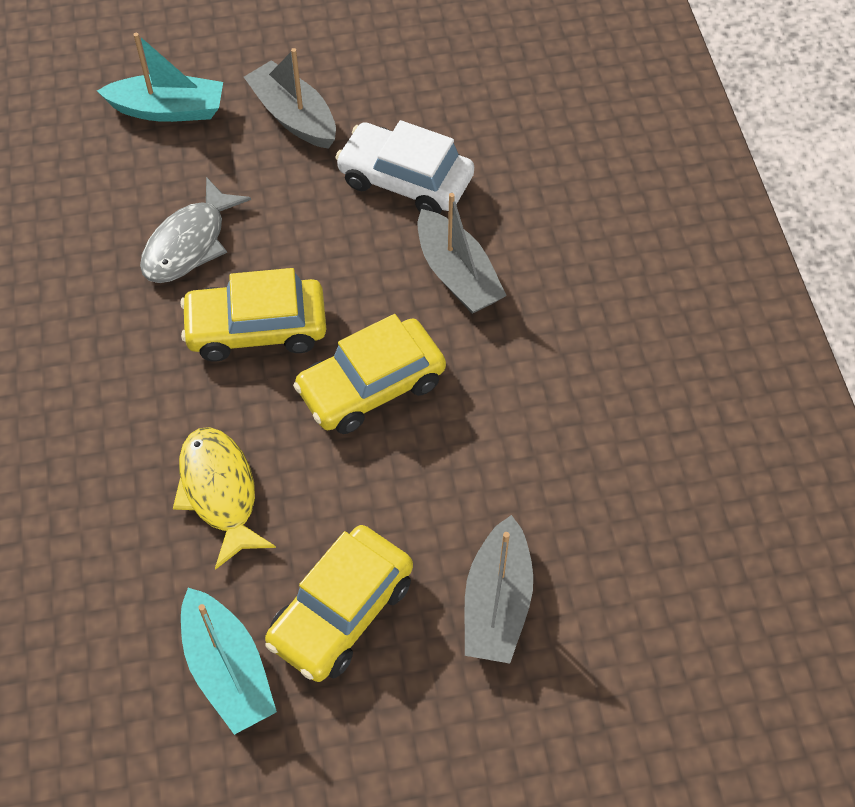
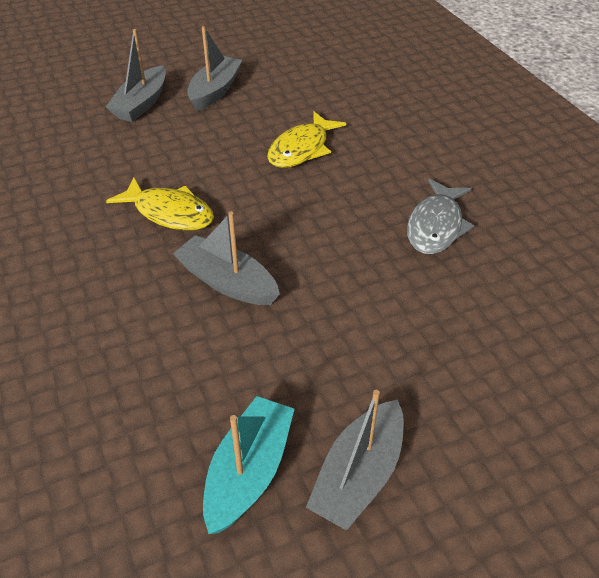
grey boat: 3 -> 4
turquoise boat: 2 -> 1
white car: 1 -> 0
yellow car: 3 -> 0
yellow fish: 1 -> 2

